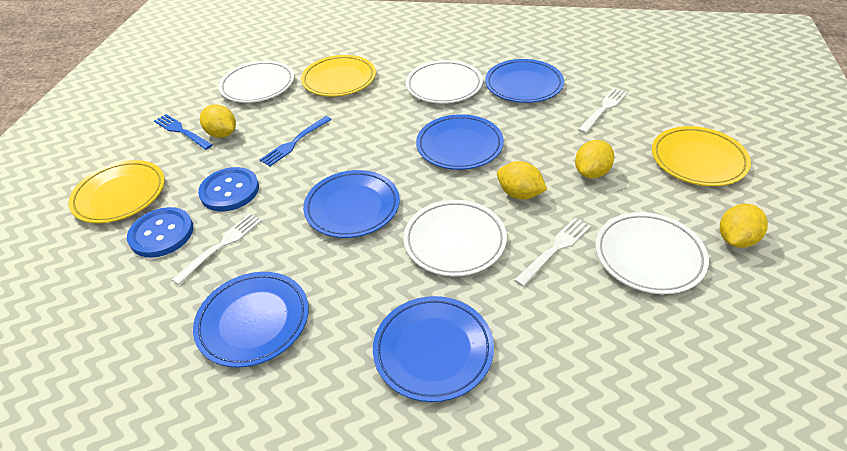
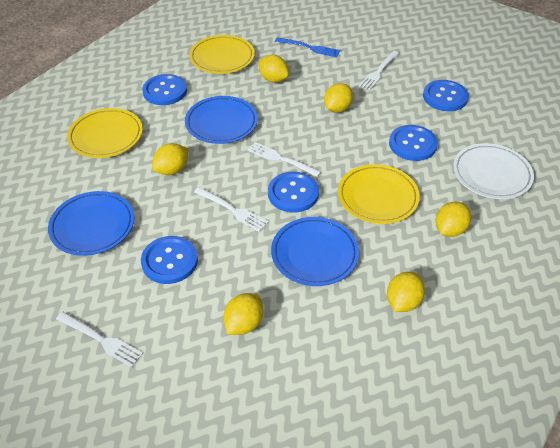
blue button: 2 -> 5
blue fork: 2 -> 1
blue plate: 5 -> 3
white fork: 3 -> 4
white plate: 4 -> 1
yellow lemon: 4 -> 6

